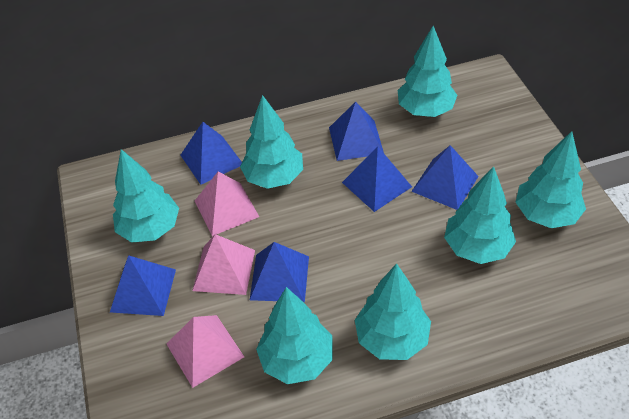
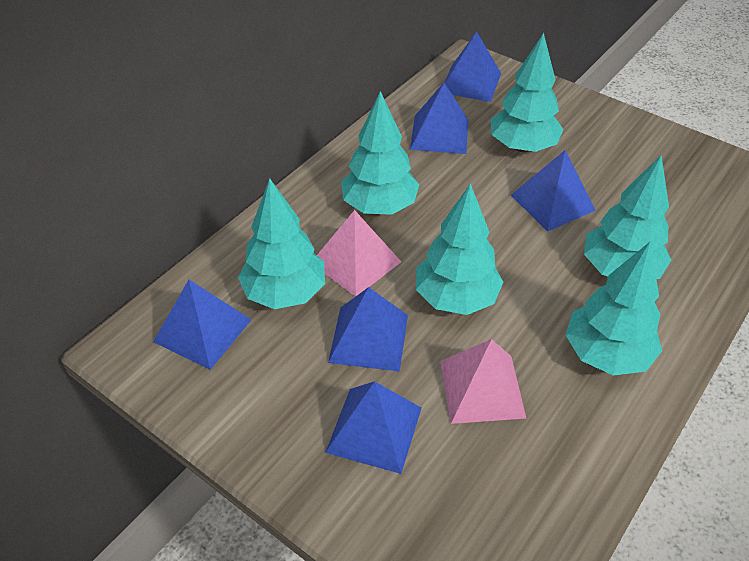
pink pyramid: 3 -> 2
turquoise tree: 7 -> 6

